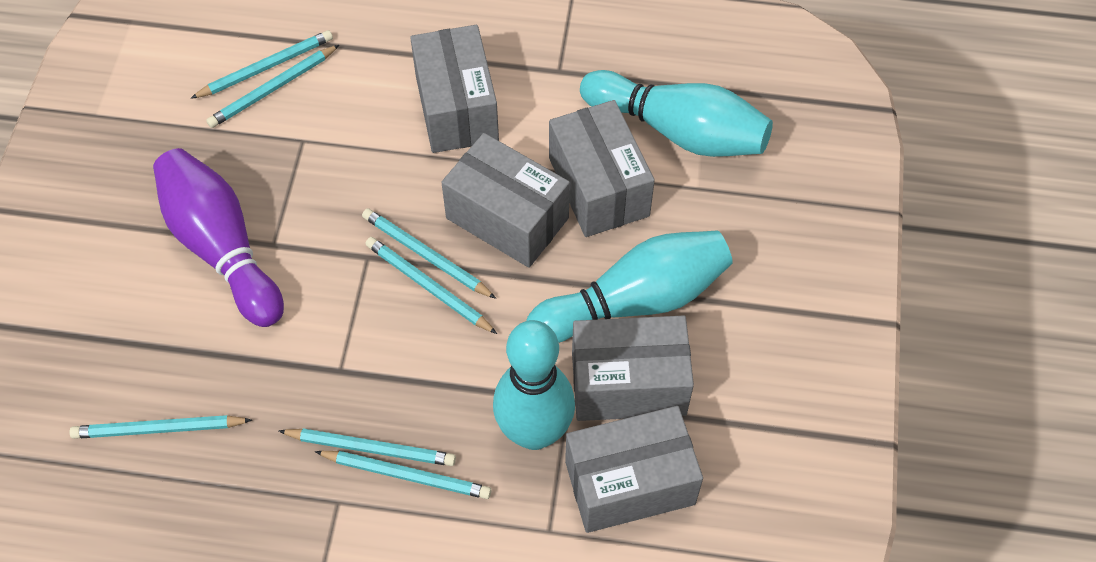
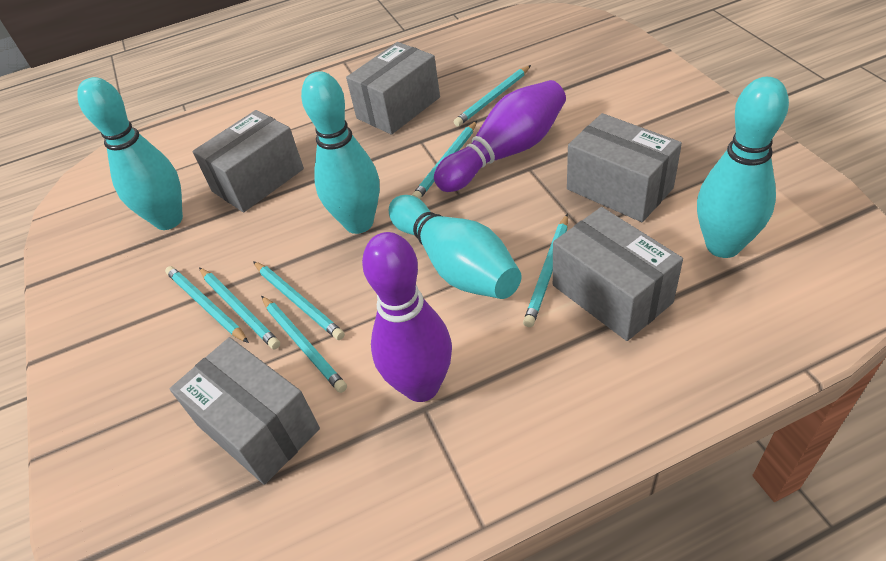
purple bowling pin: 1 -> 2
turquoise bowling pin: 3 -> 4

